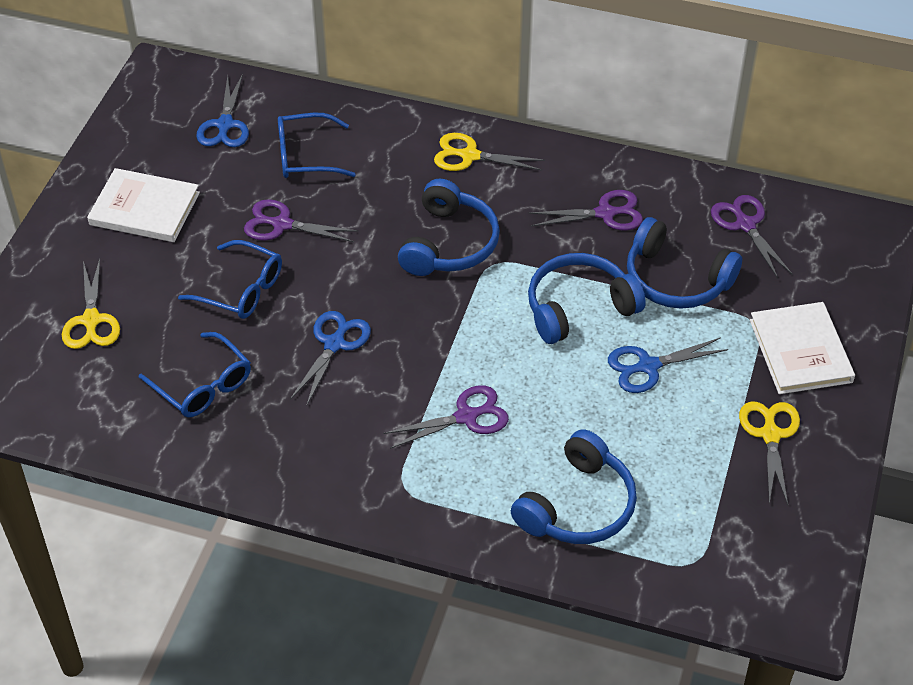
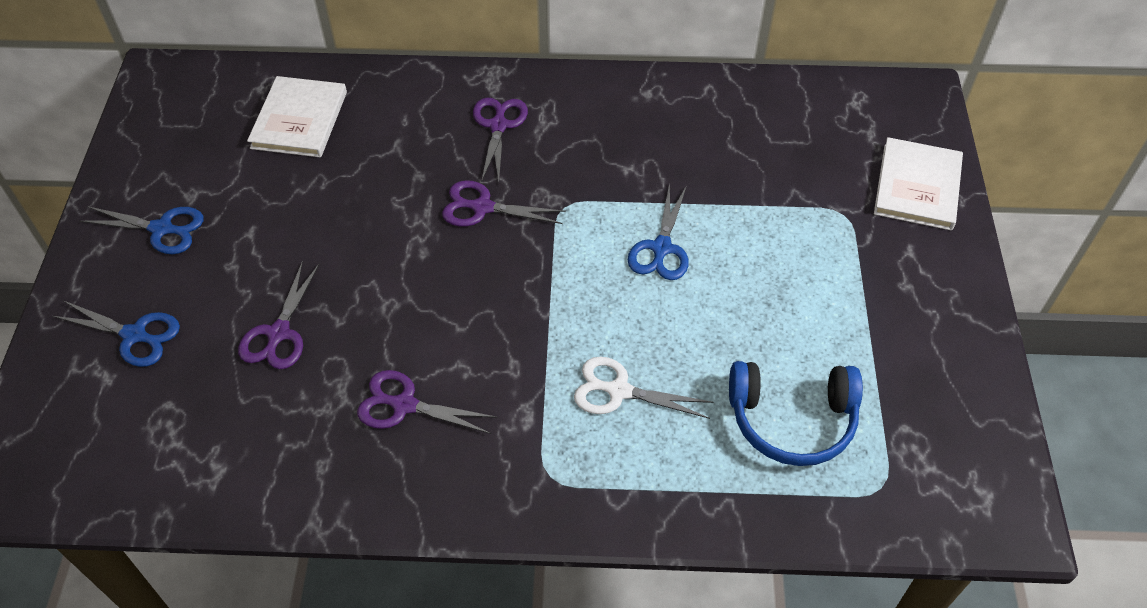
blue glasses: 3 -> 0
blue headphones: 4 -> 1
white scissors: 0 -> 1
yellow scissors: 3 -> 0

